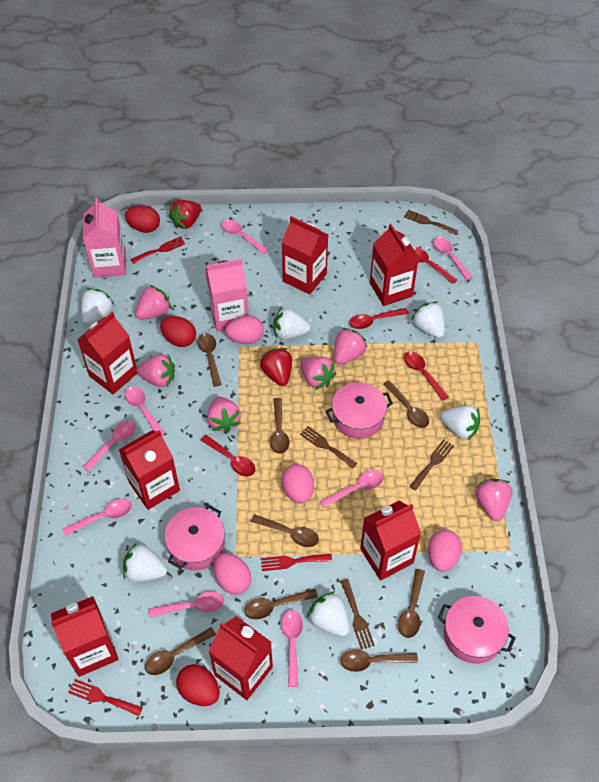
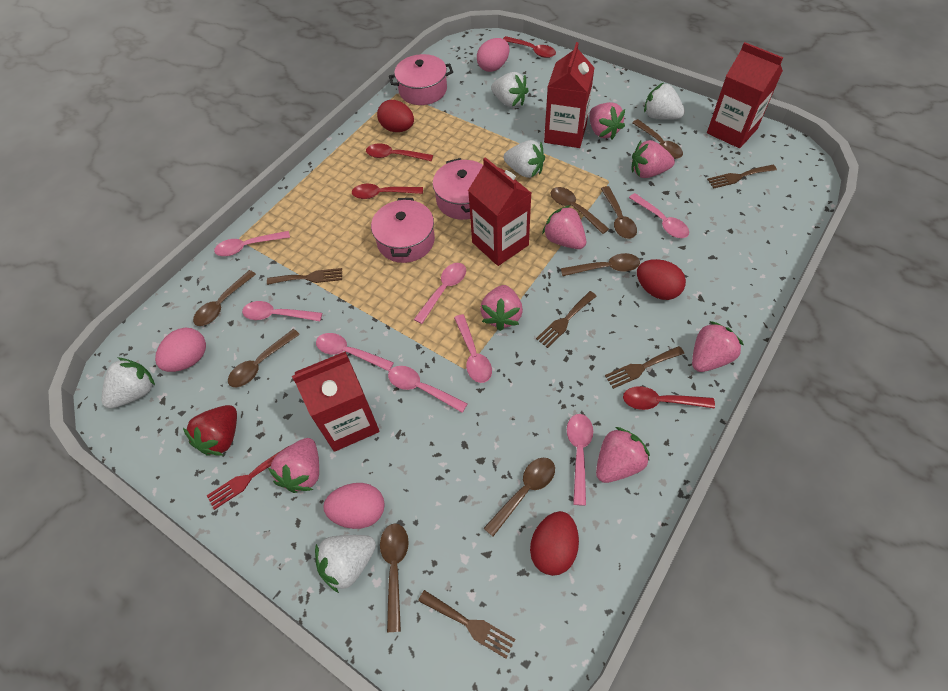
brown fork: 4 -> 5
pink carton: 2 -> 0
pink egg: 4 -> 3
pink strawberry: 6 -> 7
red carton: 7 -> 4
red fork: 3 -> 1
red strawberry: 2 -> 1
white strawberry: 6 -> 5

